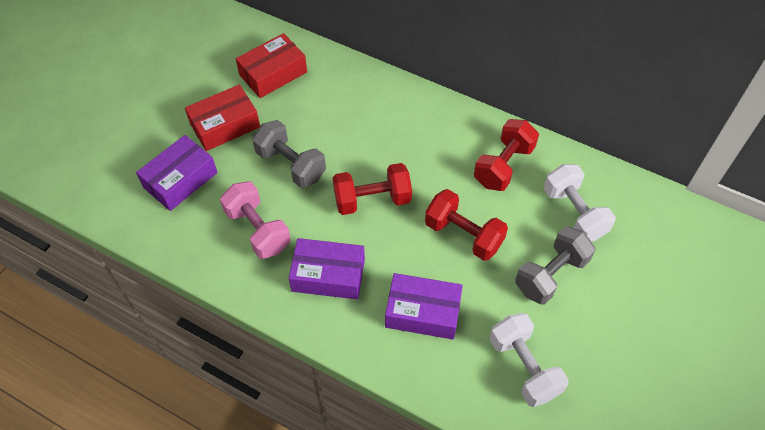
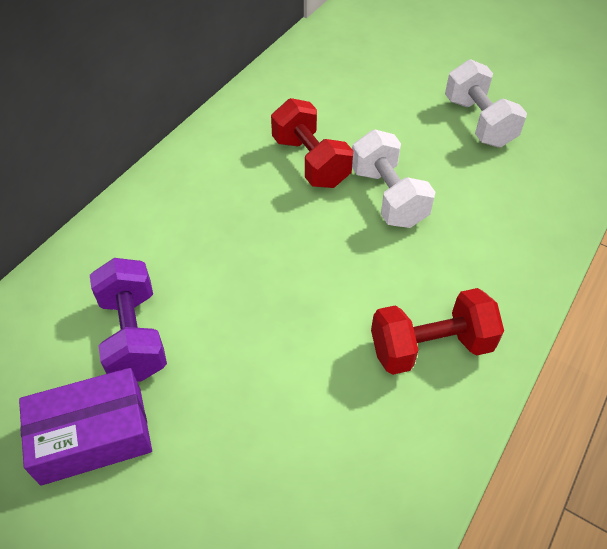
grey dumbbell: 2 -> 0
pink dumbbell: 1 -> 0
purple box: 3 -> 1
purple dumbbell: 0 -> 1
red box: 2 -> 0
red dumbbell: 3 -> 2

